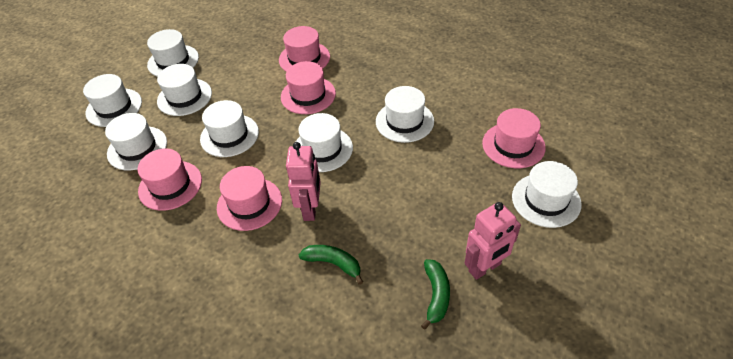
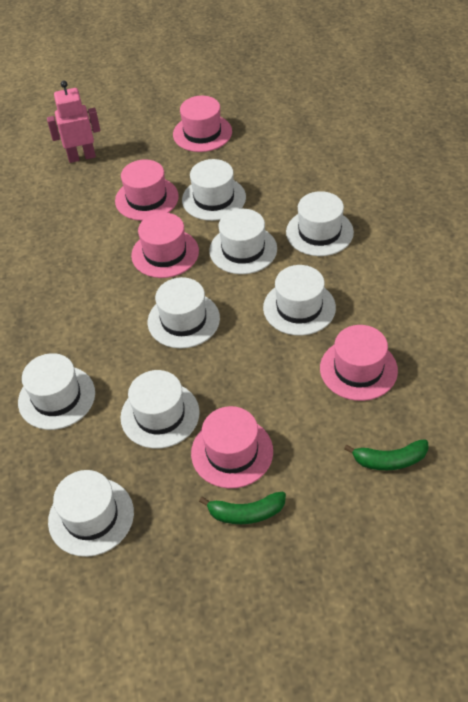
pink robot: 2 -> 1

